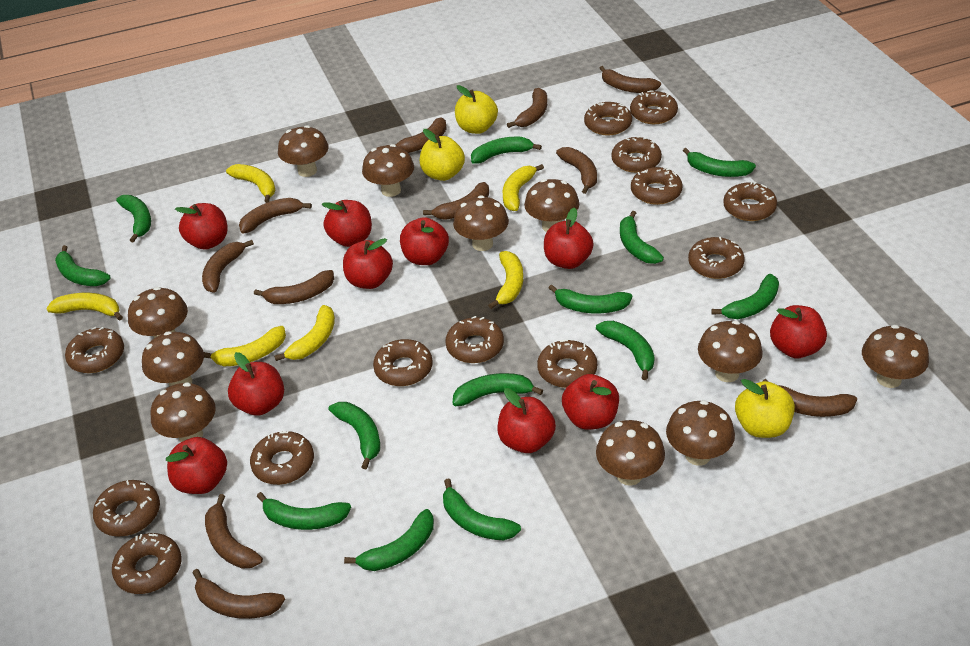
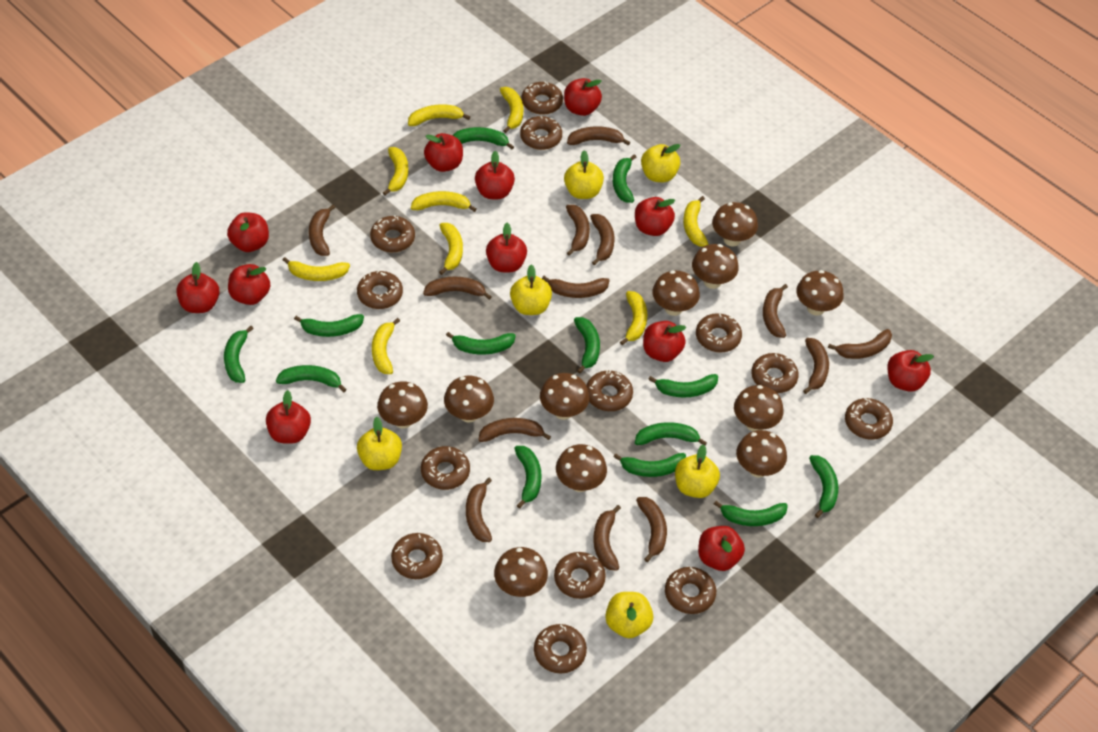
brown banana: 11 -> 13
red apple: 10 -> 12
yellow apple: 3 -> 6
yellow banana: 6 -> 9

